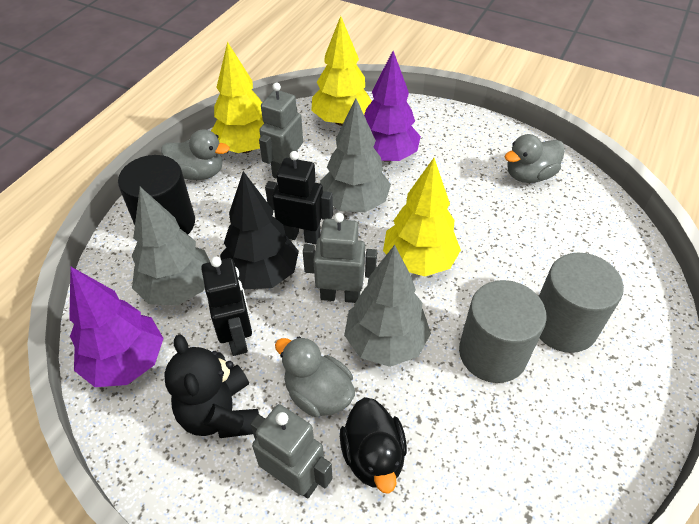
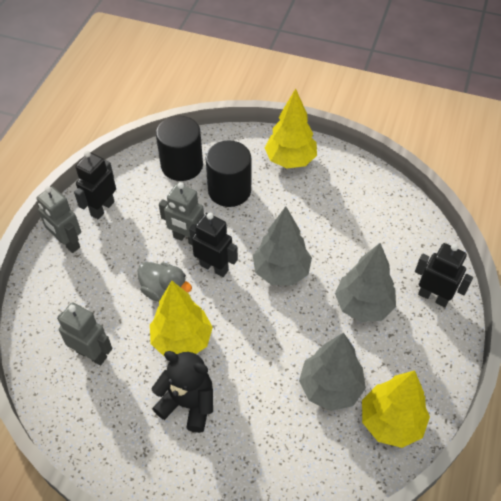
black cylinder: 1 -> 2
black duck: 1 -> 0
black robot: 2 -> 3
black tree: 1 -> 0
grey cylinder: 2 -> 0
grey duck: 3 -> 1
purple tree: 2 -> 0

